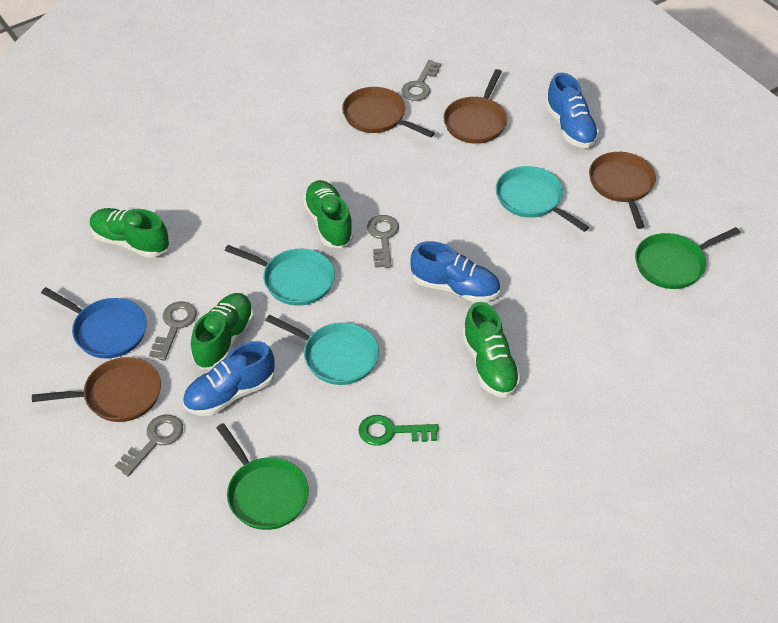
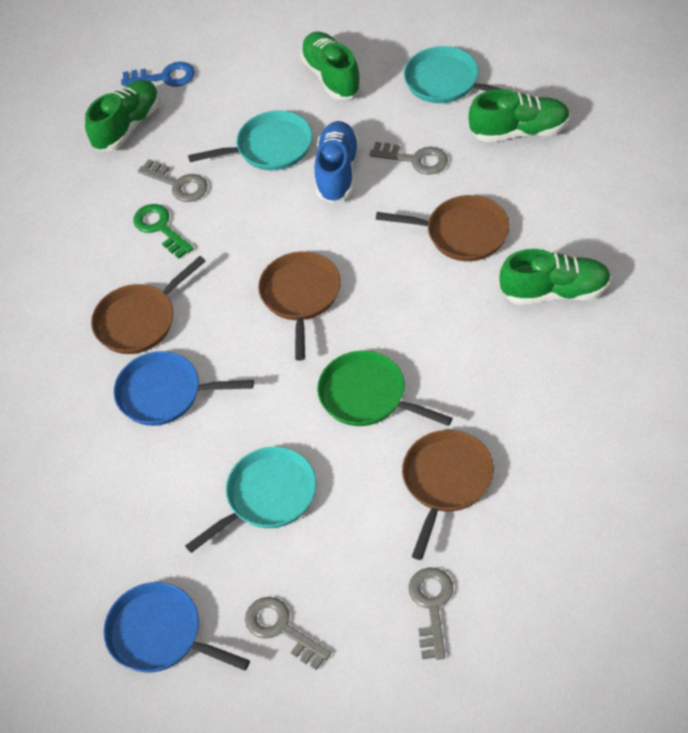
blue key: 0 -> 1
blue pan: 1 -> 2
blue shoe: 3 -> 1
green pan: 2 -> 1

